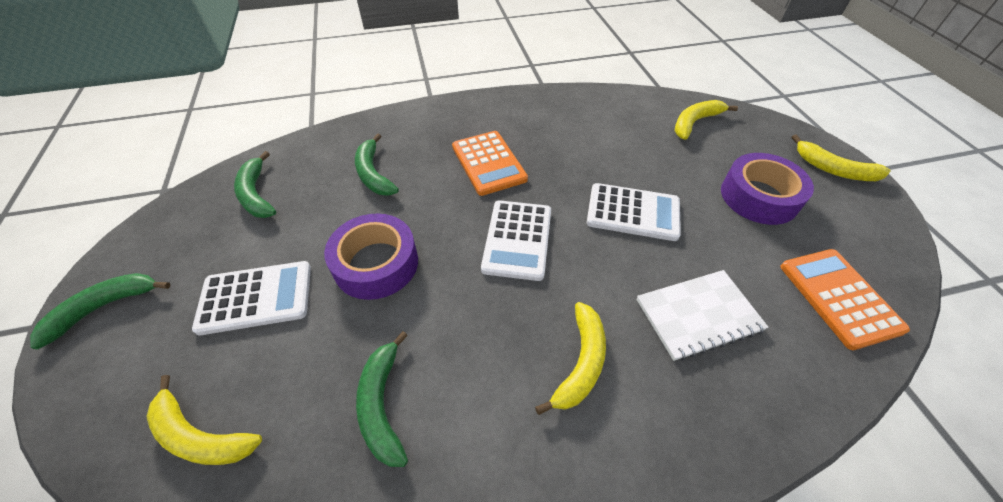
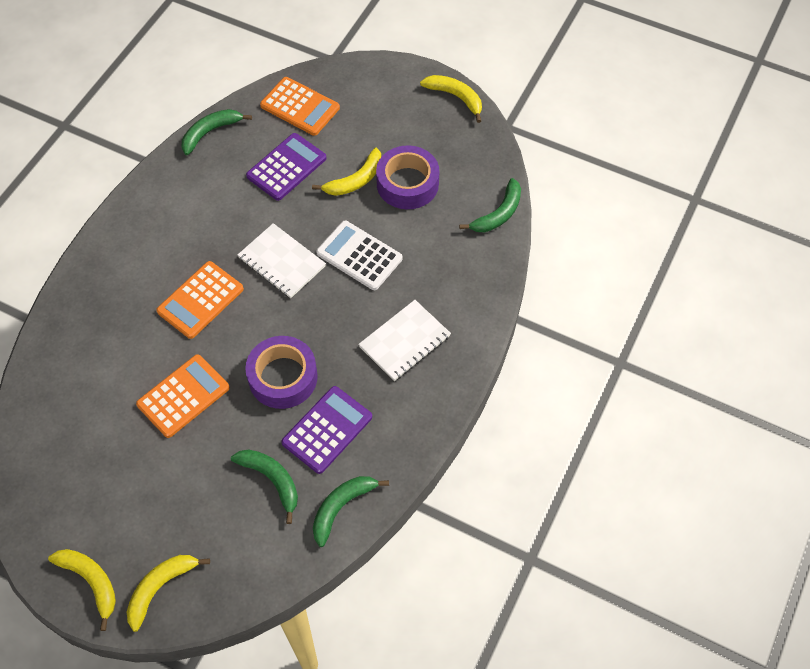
orange calculator: 2 -> 3
purple calculator: 0 -> 2
white calculator: 3 -> 1
white notebook: 1 -> 2

